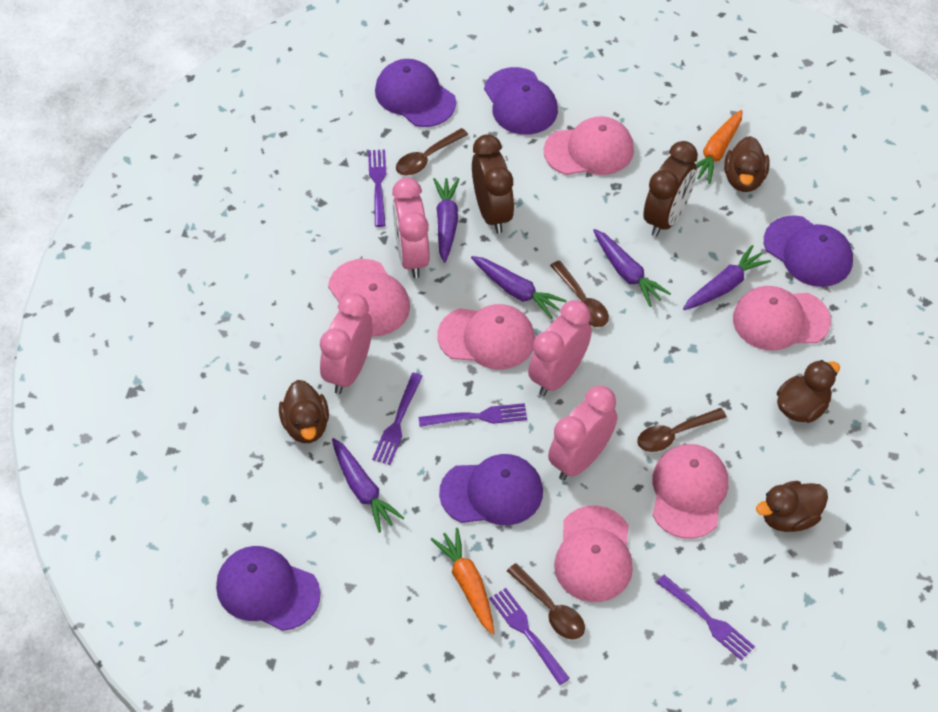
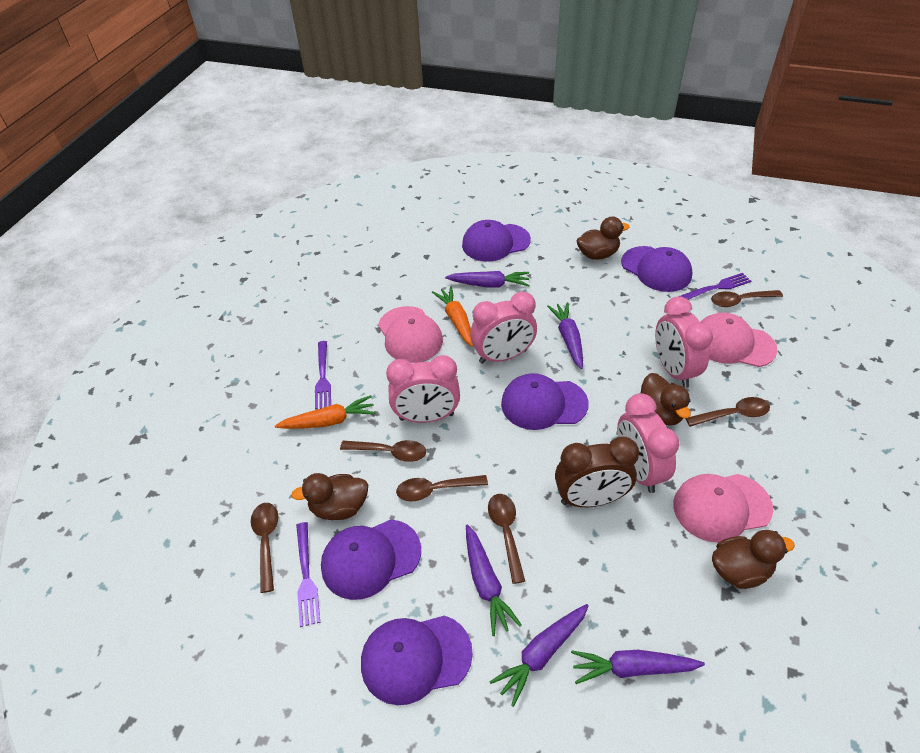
brown clock: 2 -> 1
brown spoon: 4 -> 6
pink cap: 6 -> 3
purple fork: 5 -> 3

